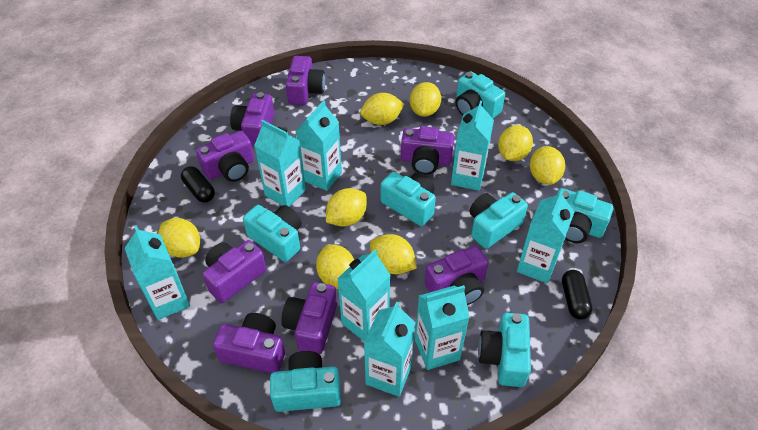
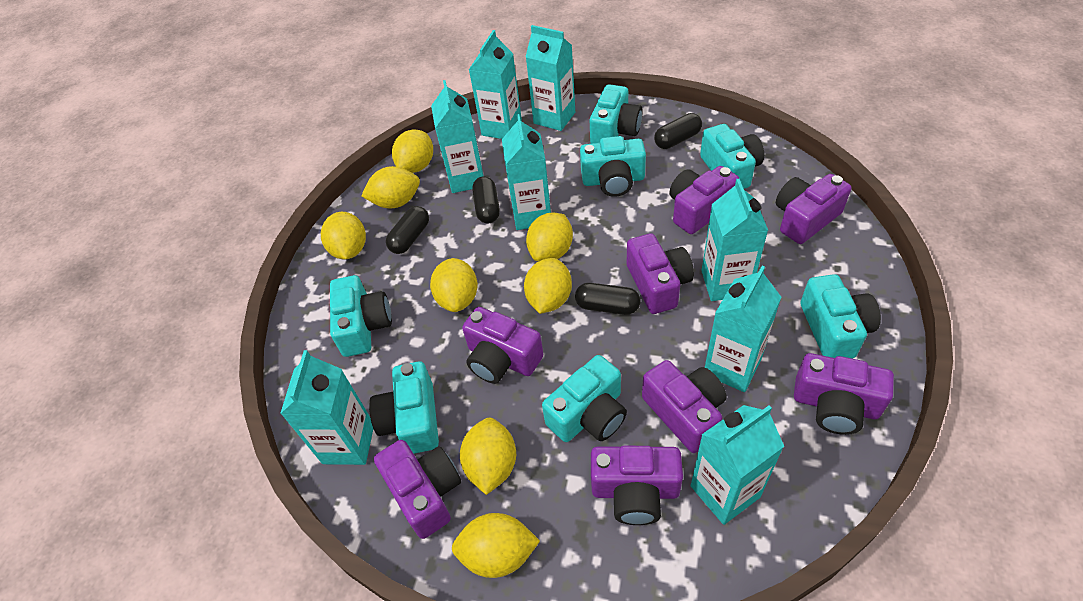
black capsule: 2 -> 4

